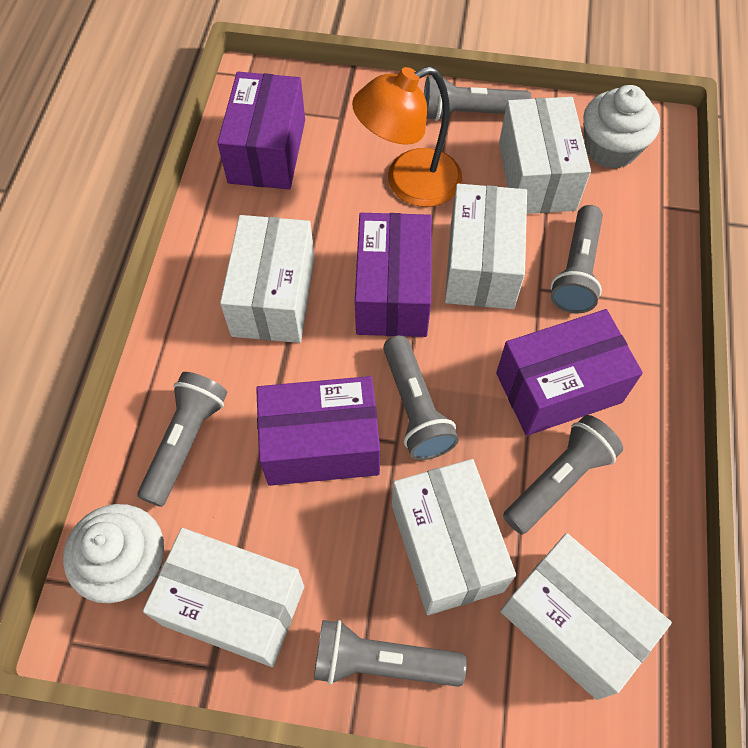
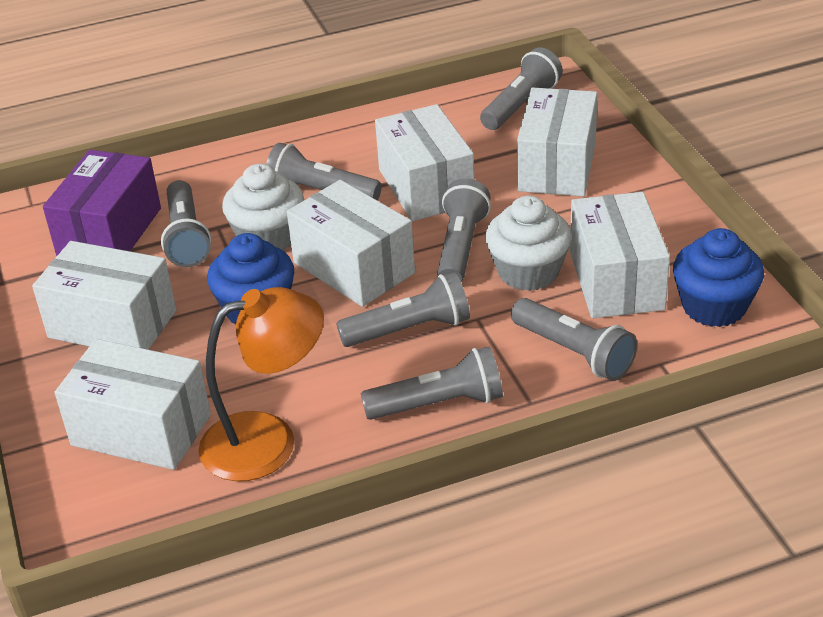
blue cupcake: 0 -> 2
grey flashlight: 6 -> 7
purple box: 4 -> 1

